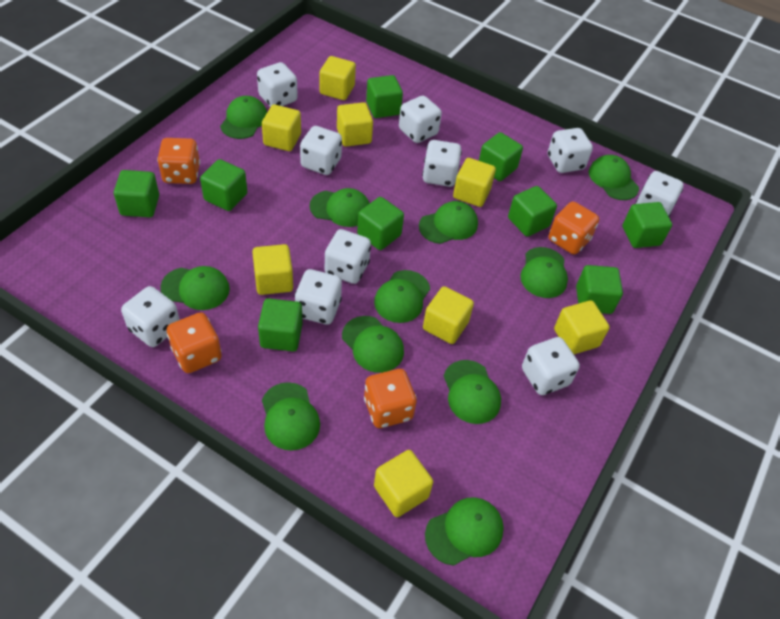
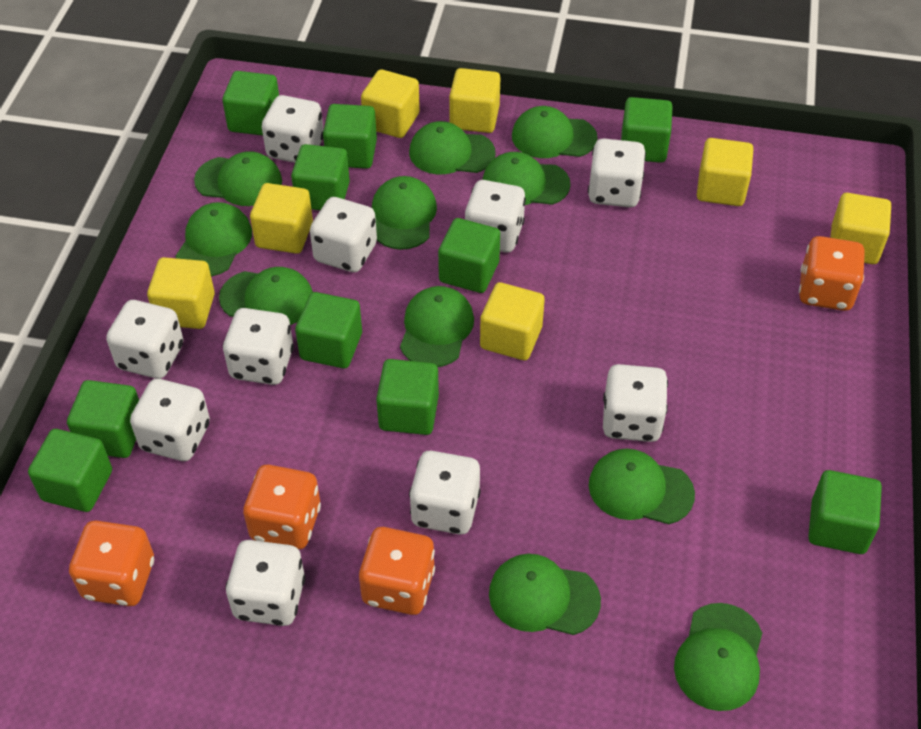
green cube: 9 -> 10
yellow cube: 8 -> 7

